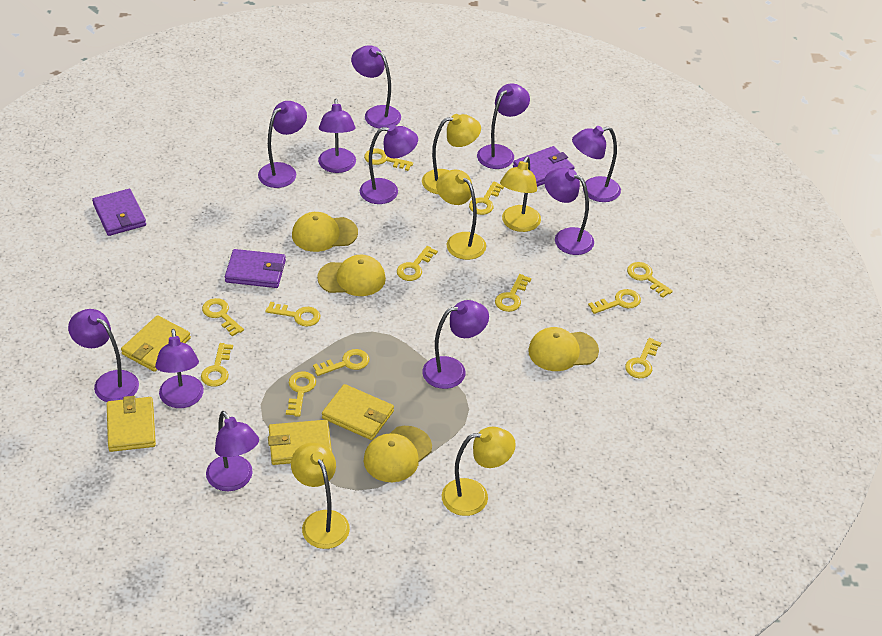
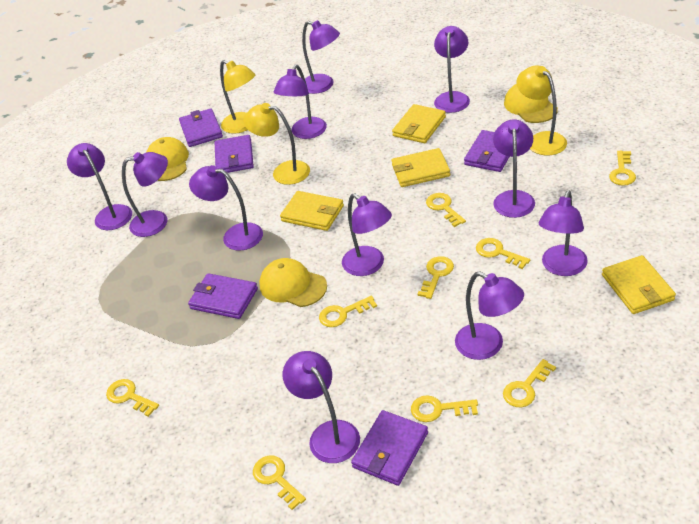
purple wallet: 3 -> 5
yellow cap: 4 -> 3
yellow key: 12 -> 9
yellow lamp: 5 -> 3

